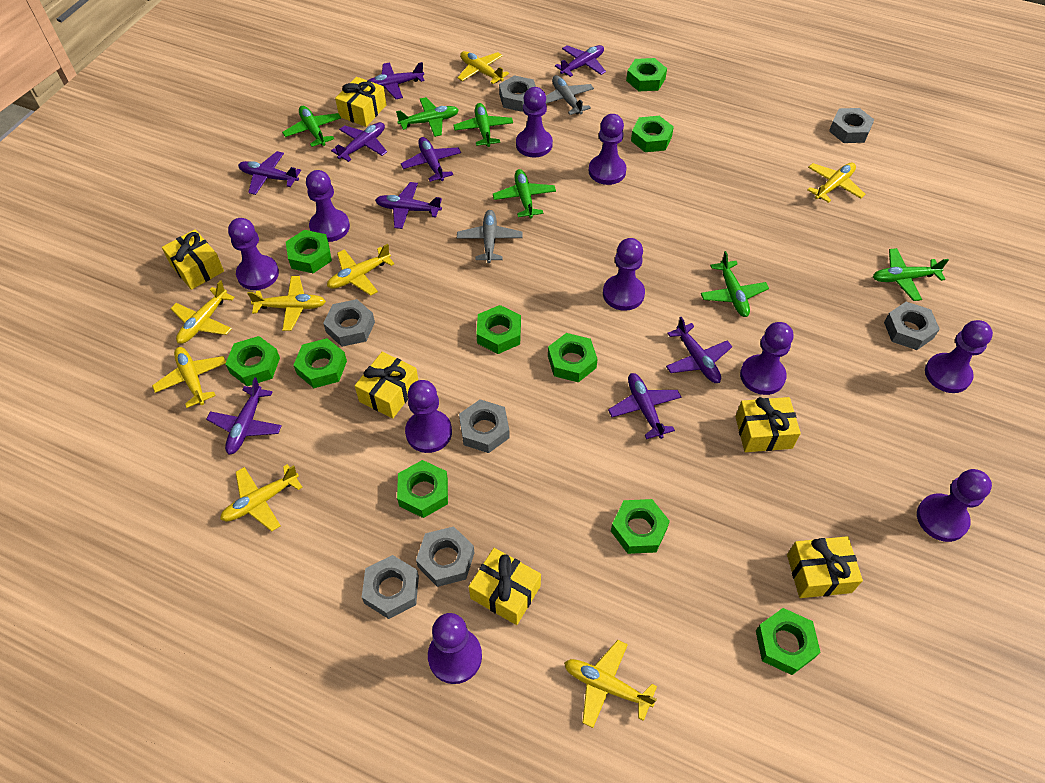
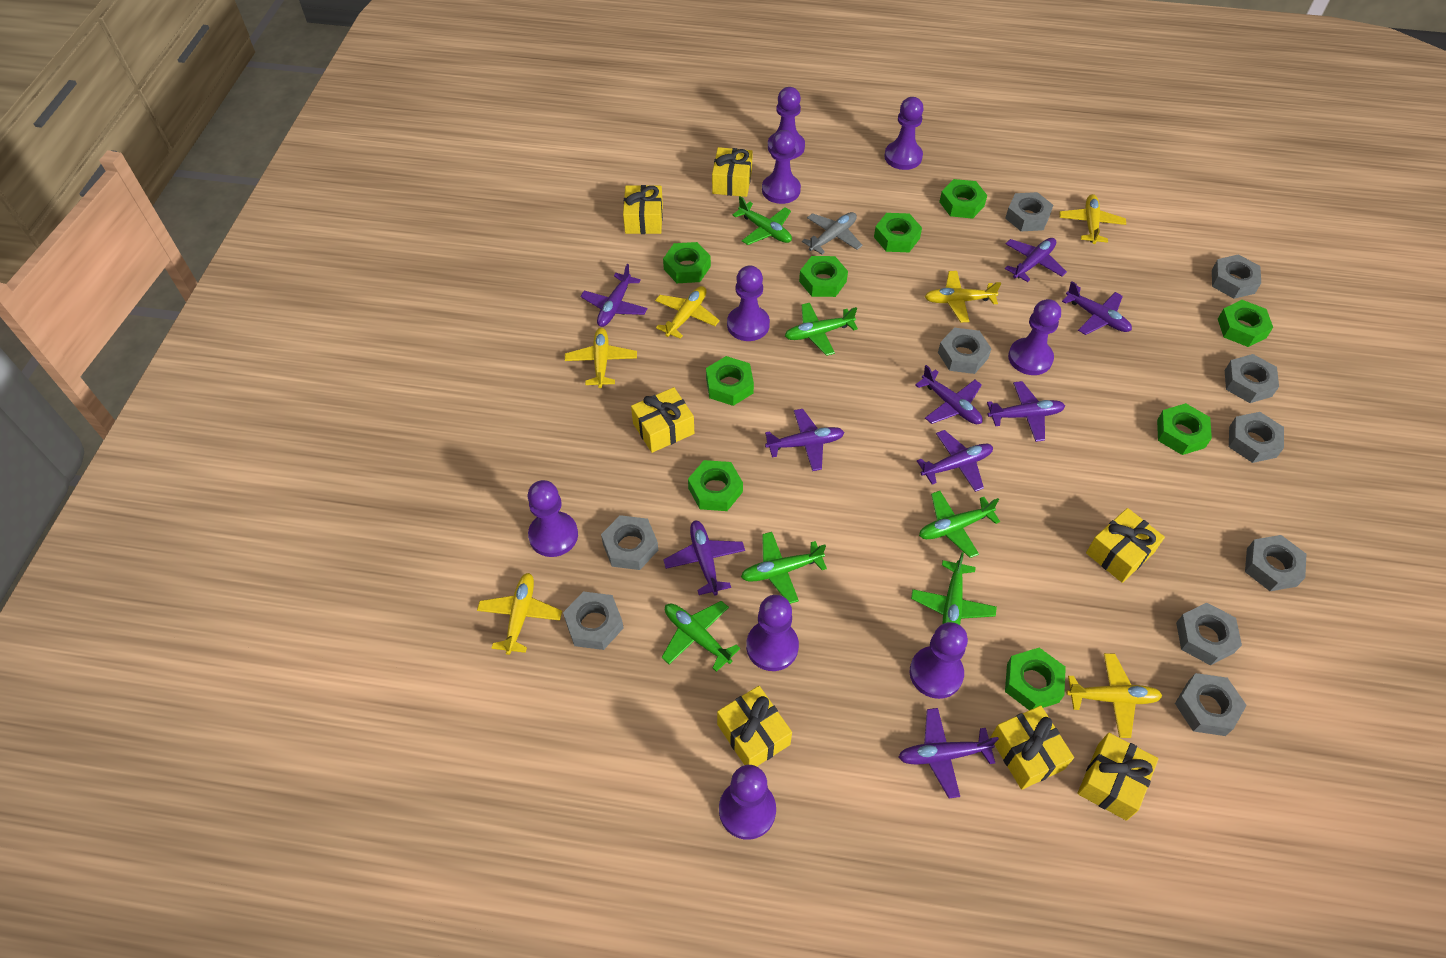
green nut: 10 -> 9
grey nut: 7 -> 10
grey plane: 2 -> 1
purple pawn: 10 -> 9
yellow gift: 6 -> 7
yellow plane: 8 -> 6

